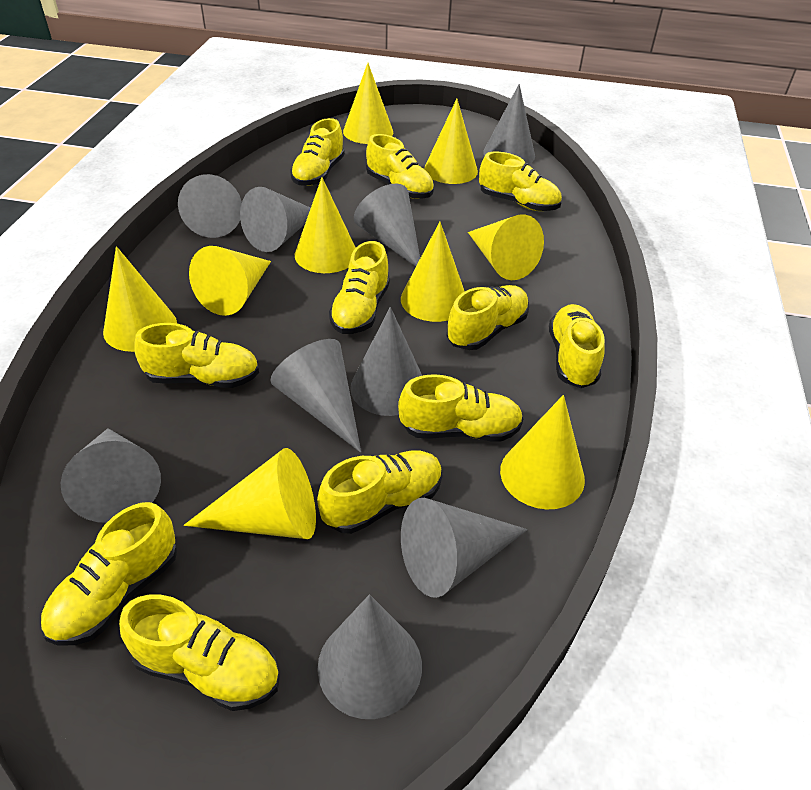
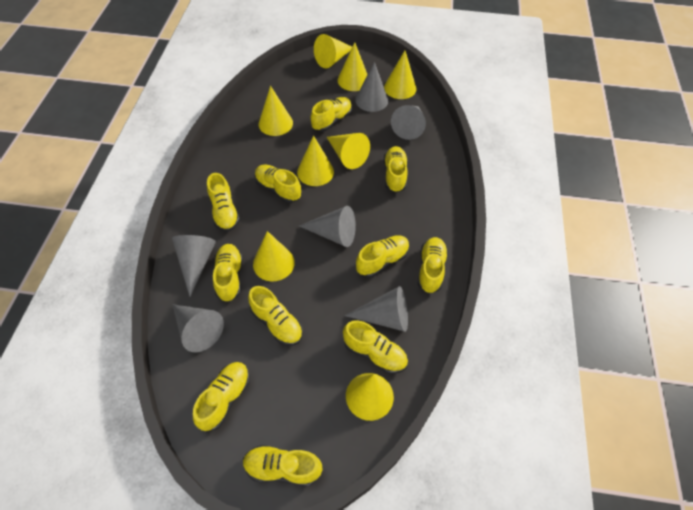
grey cone: 9 -> 6
yellow cone: 9 -> 8

